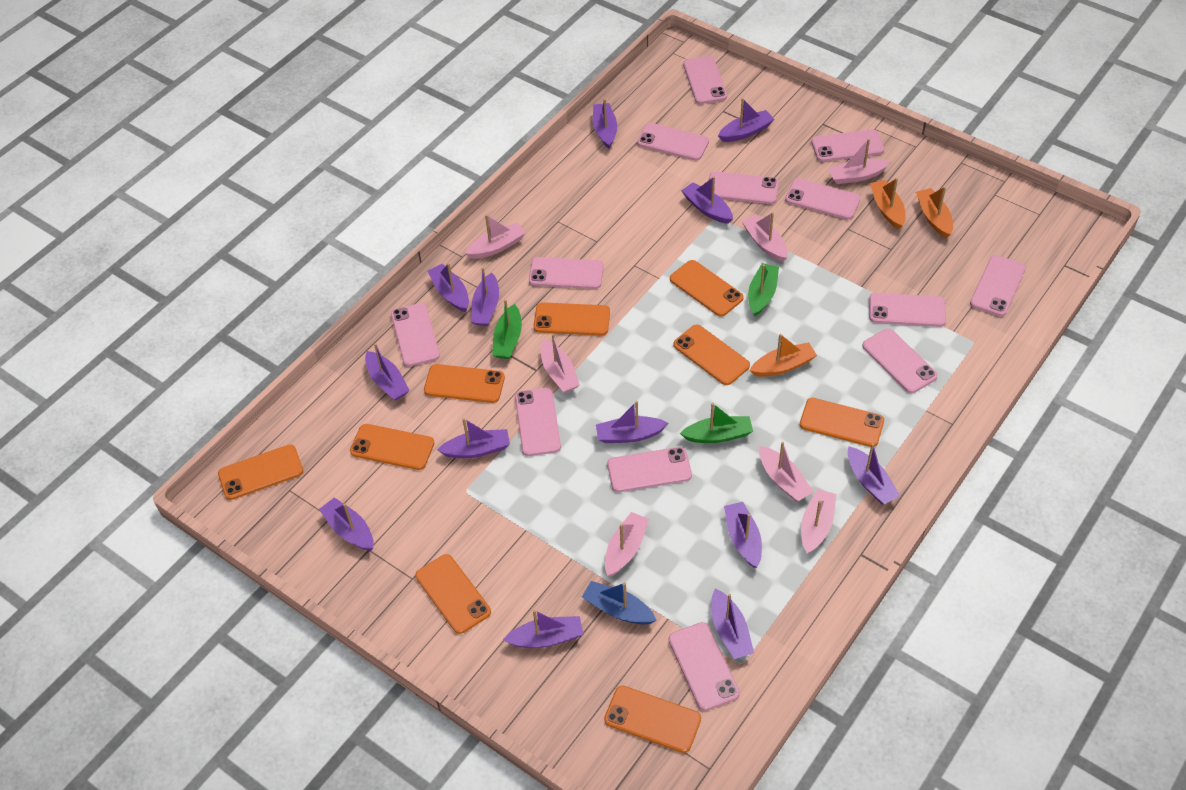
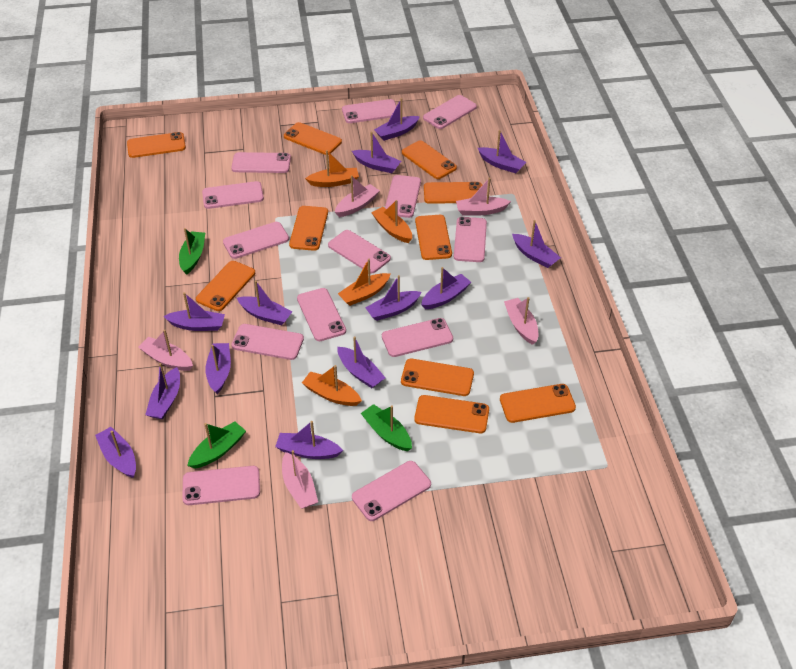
blue boat: 1 -> 0
orange boat: 3 -> 4
orange phone: 9 -> 10
pink boat: 7 -> 5

